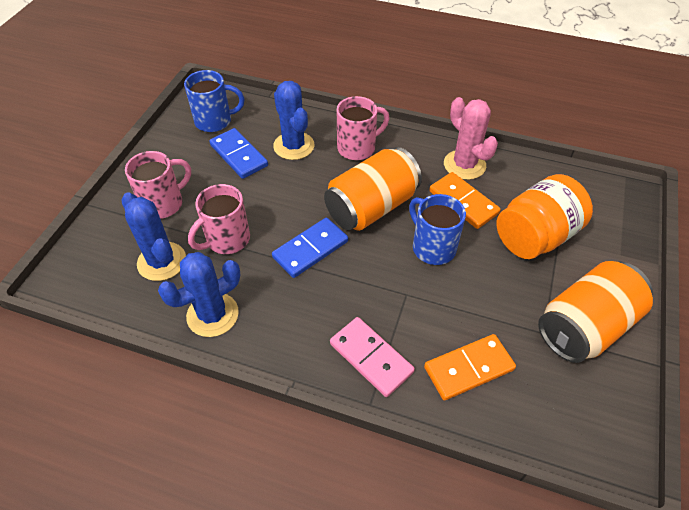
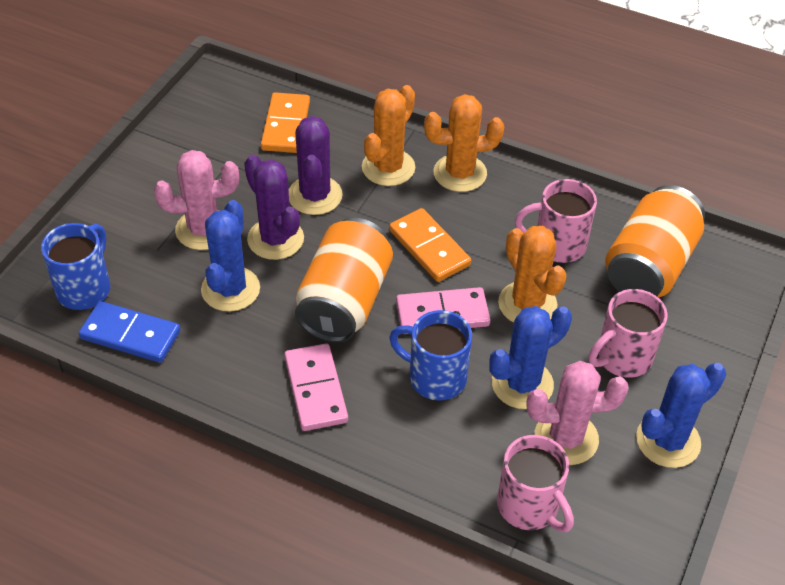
blue domino: 2 -> 1
orange cactus: 0 -> 3
orange jar: 1 -> 0
pink cactus: 1 -> 2
pink domino: 1 -> 2
purple cactus: 0 -> 2

